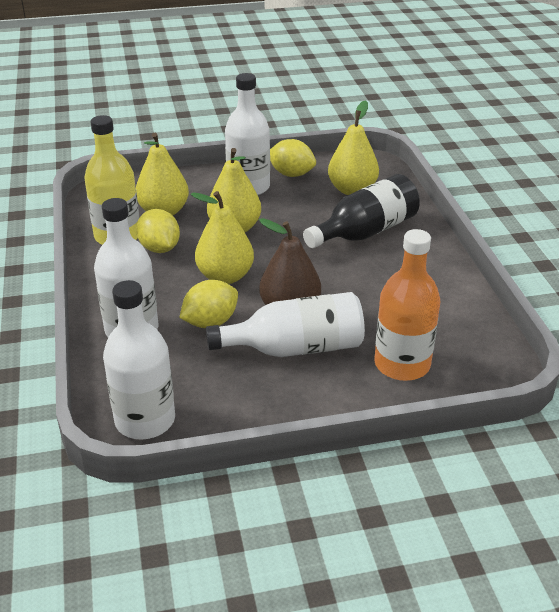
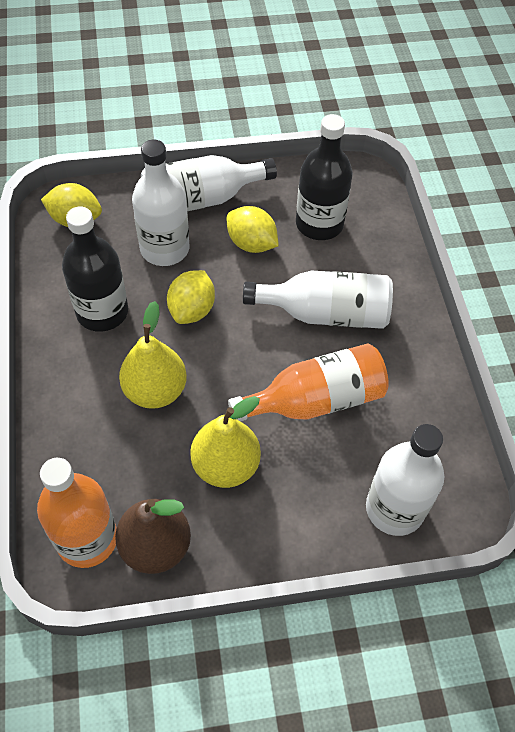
black bottle: 1 -> 2
orange bottle: 1 -> 2
yellow bottle: 1 -> 0
yellow pear: 4 -> 2

